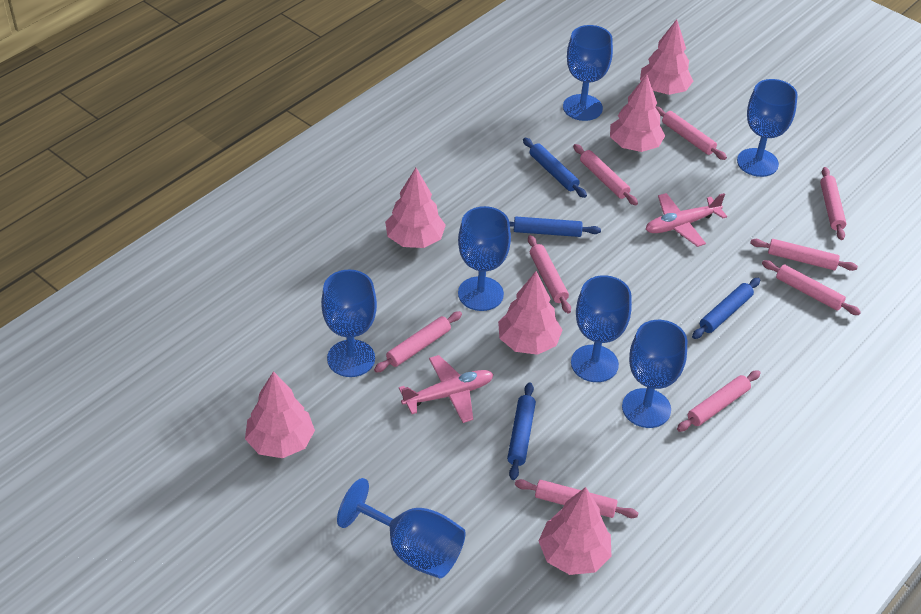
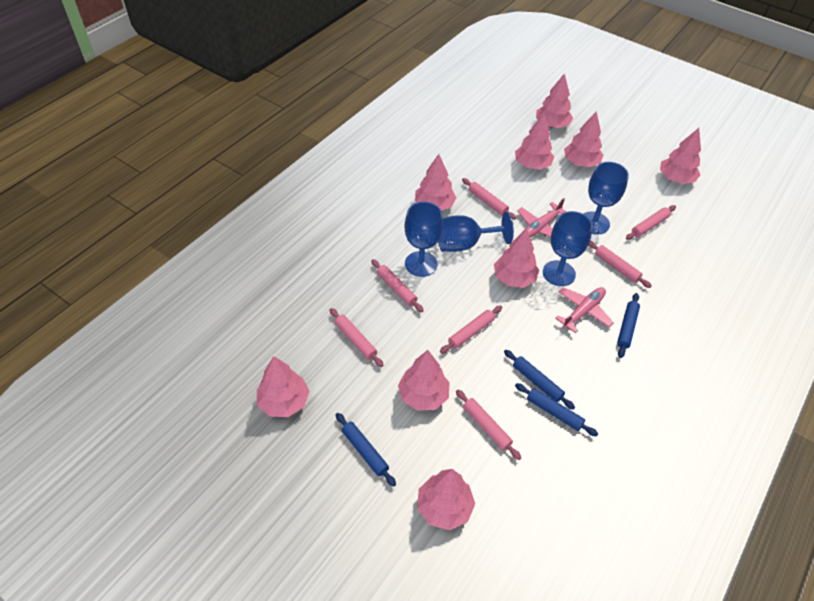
blue goblet: 7 -> 4
pink rolling pin: 9 -> 7
pink tree: 6 -> 9

